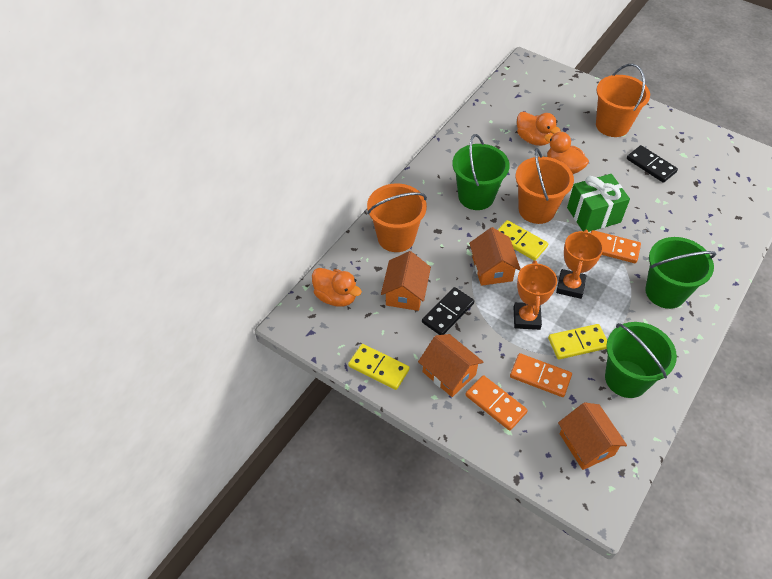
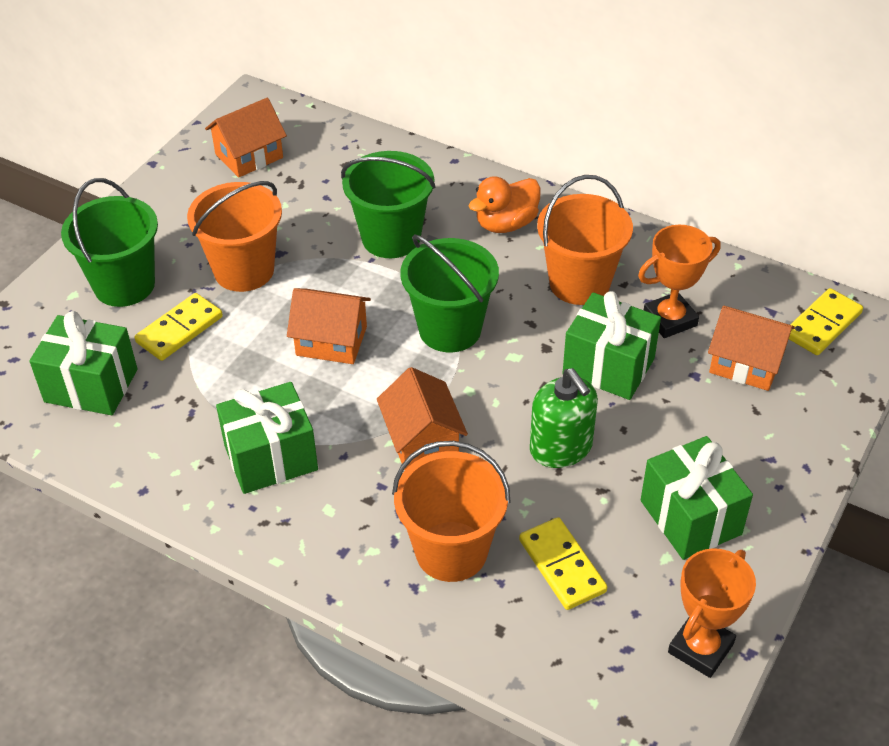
black domino: 2 -> 0
green gift: 1 -> 4
green soap dispenser: 0 -> 1
orange domino: 3 -> 0
orange duck: 3 -> 1

